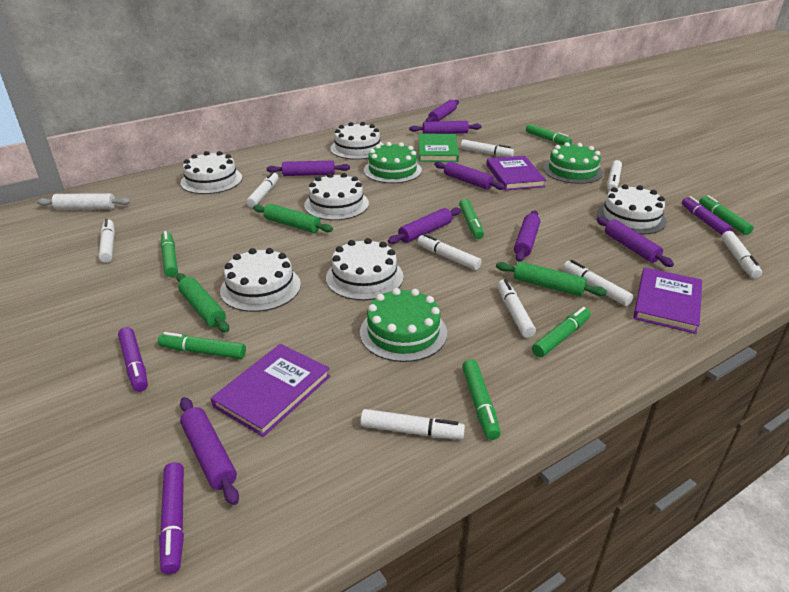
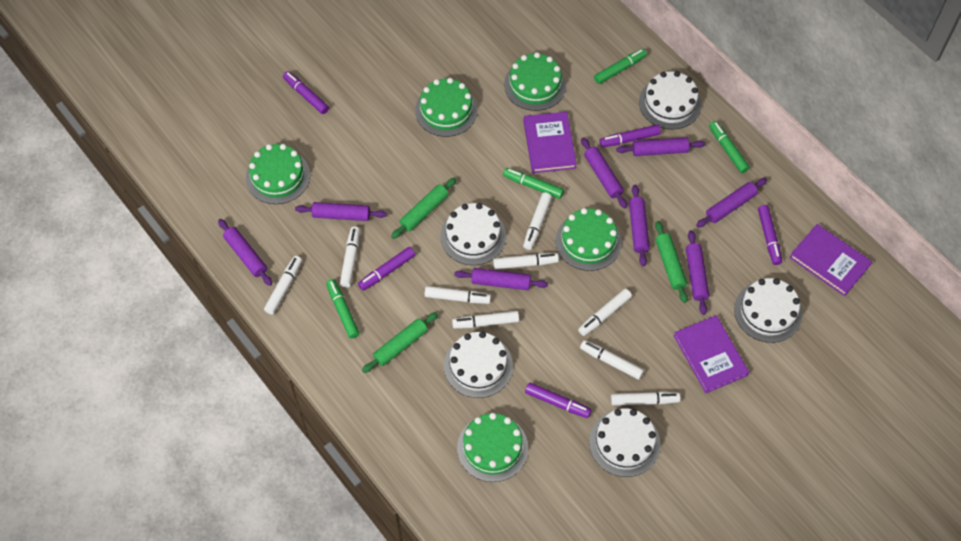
green book: 1 -> 0
green cake: 3 -> 5
green marker: 7 -> 4
purple marker: 3 -> 5
white cake: 6 -> 5
white rolling pin: 1 -> 0

